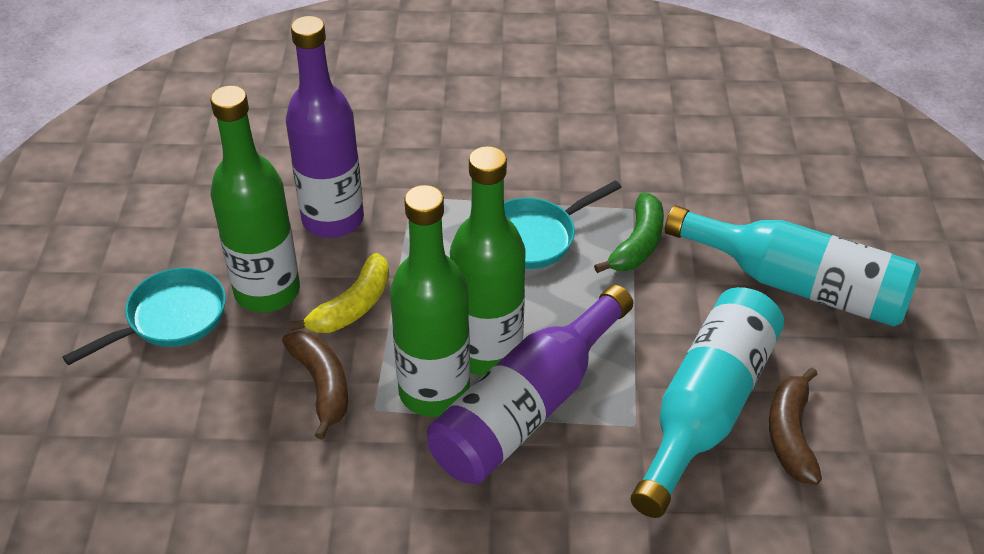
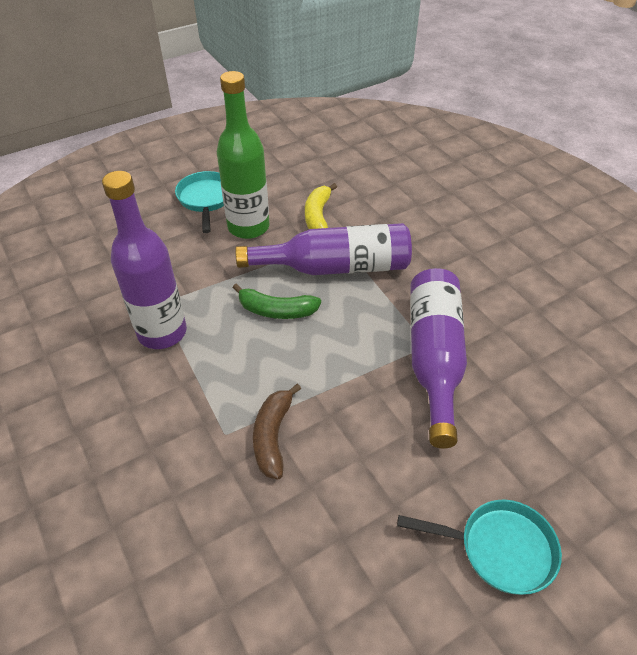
brown banana: 2 -> 1
green bottle: 3 -> 1
purple bottle: 2 -> 3
turquoise bottle: 2 -> 0

